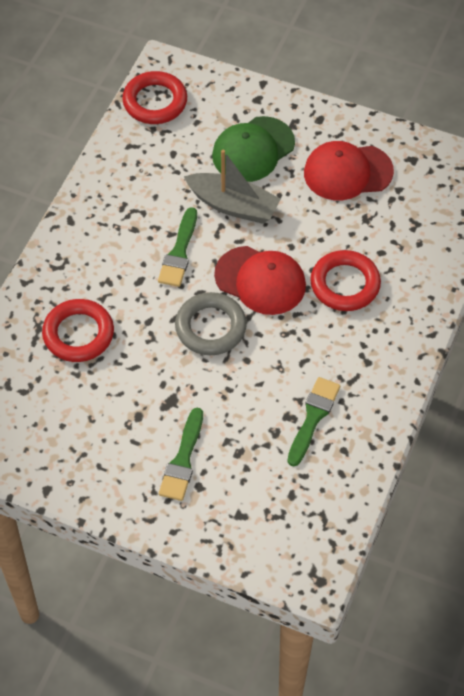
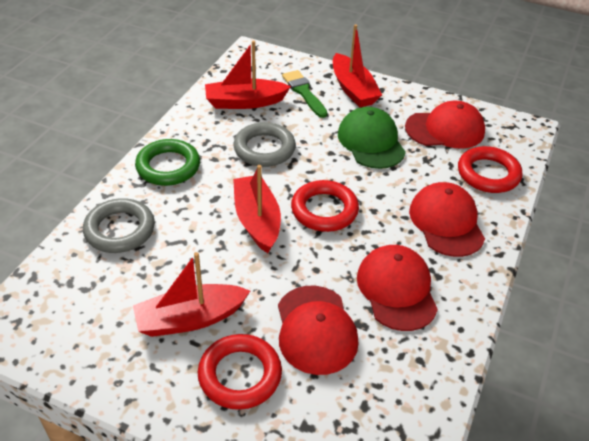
green brush: 3 -> 1
green ring: 0 -> 1
grey boat: 1 -> 0
grey ring: 1 -> 2
red boat: 0 -> 4
red cap: 2 -> 4

